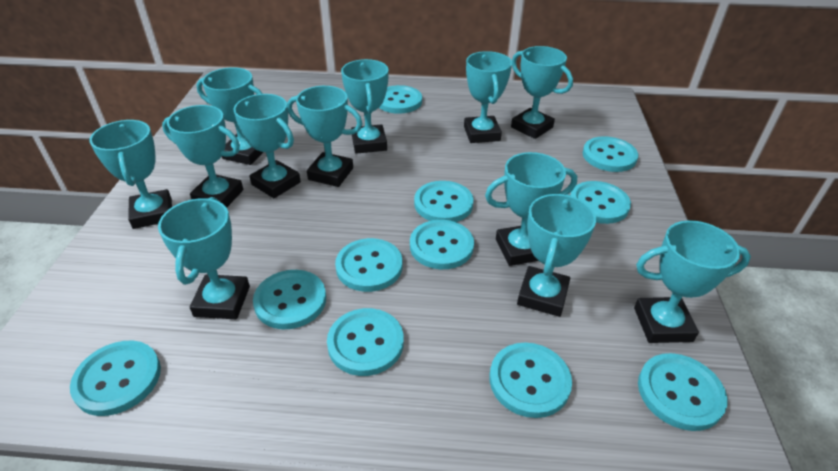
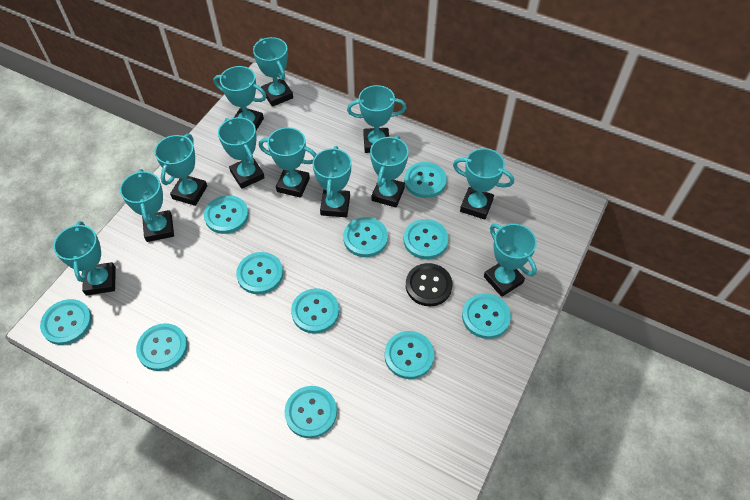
black button: 0 -> 1

